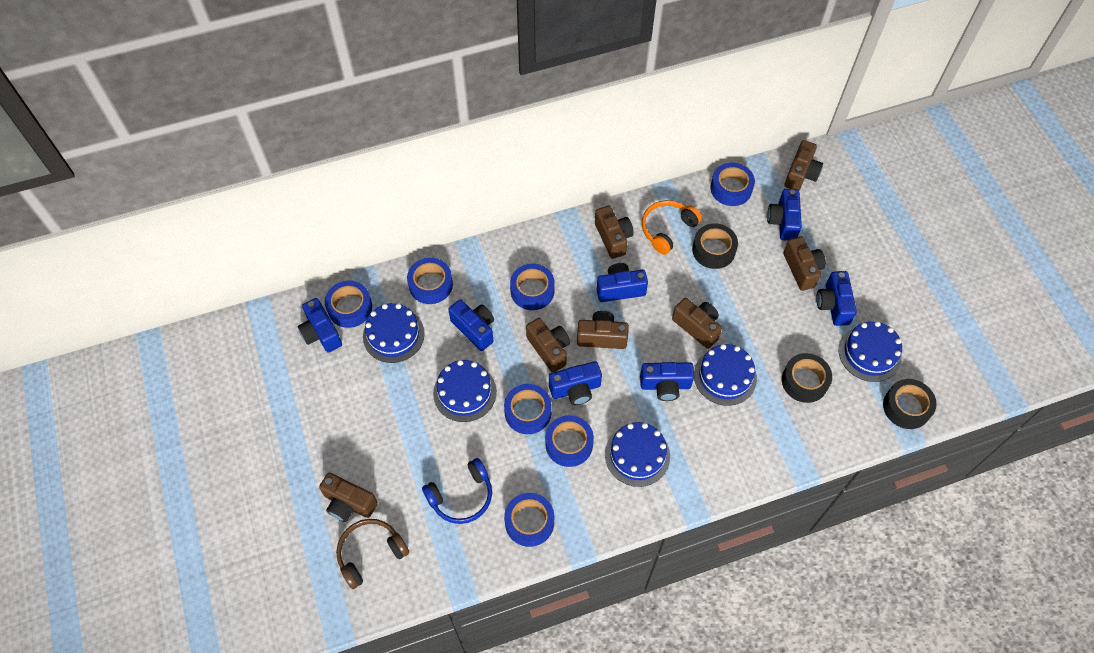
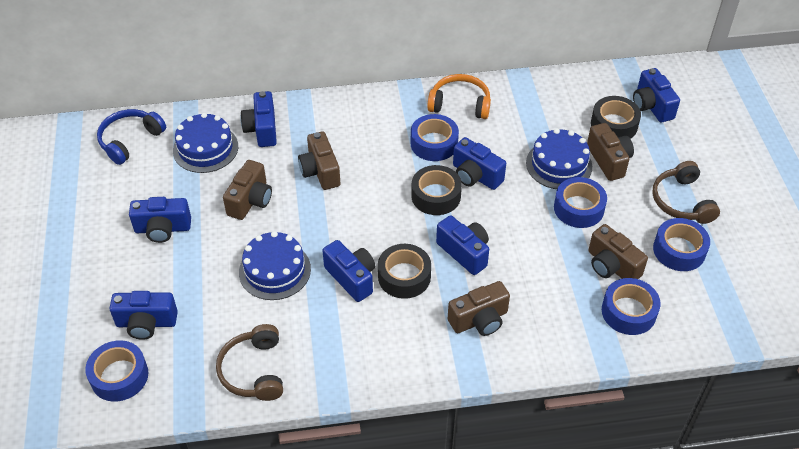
blue cake: 5 -> 3
blue tape: 7 -> 5
brown camera: 7 -> 5
brown headphones: 1 -> 2

